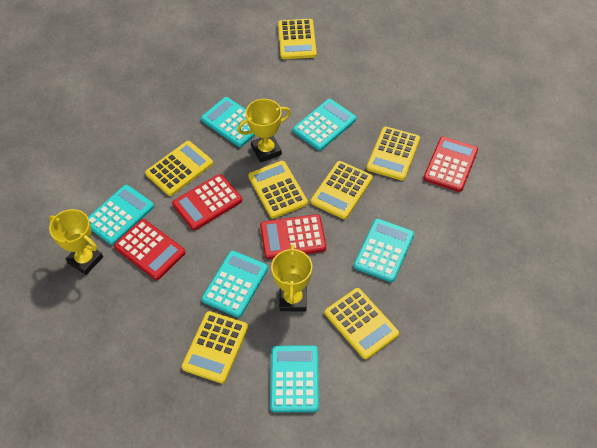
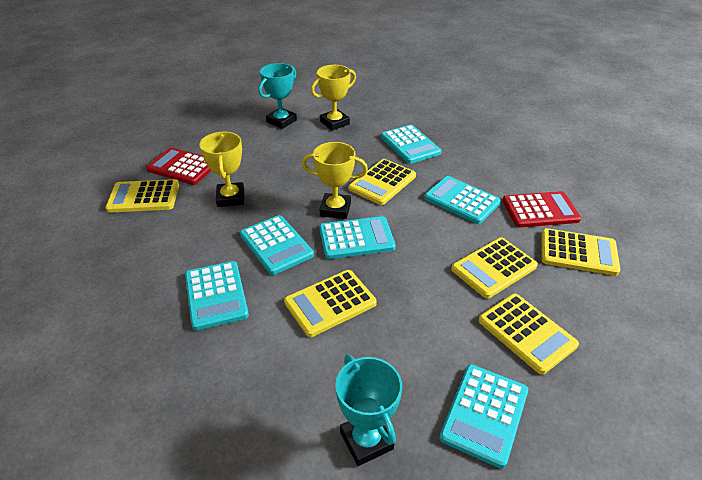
red calculator: 4 -> 2
turquoise trophy: 0 -> 2
yellow calculator: 7 -> 6

